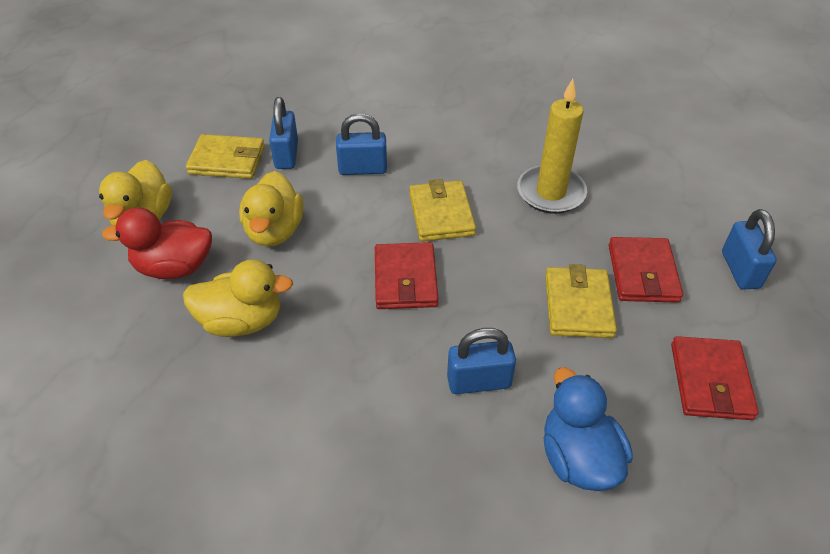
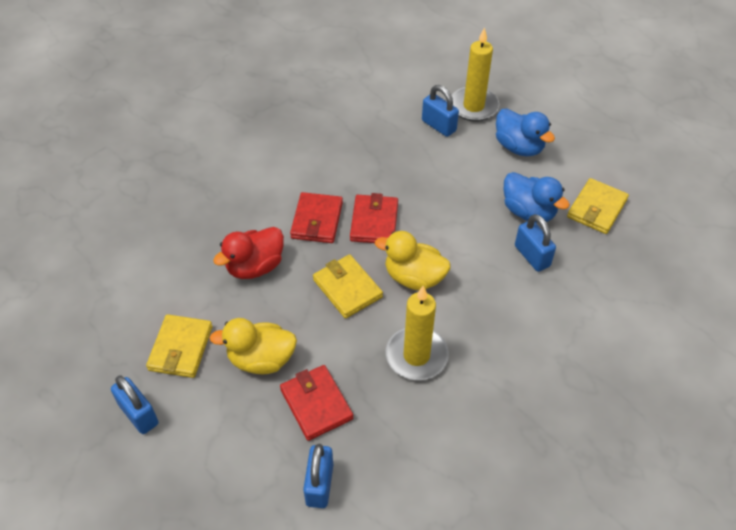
blue duck: 1 -> 2
yellow candle: 1 -> 2
yellow duck: 3 -> 2

